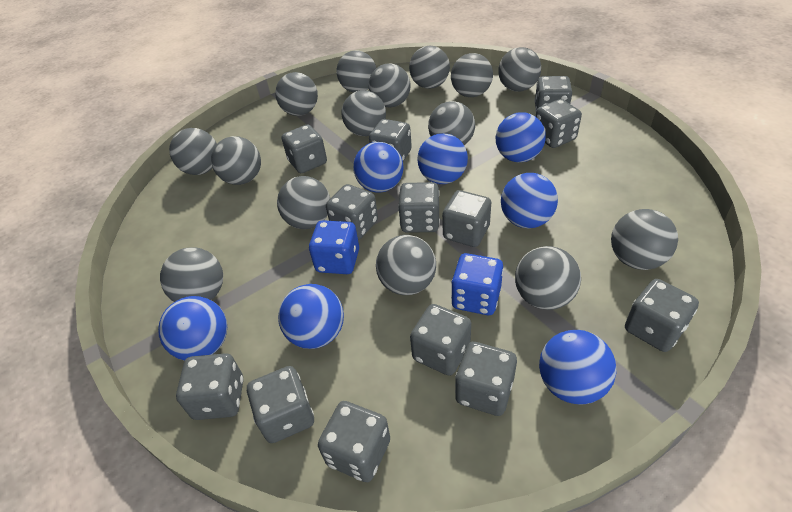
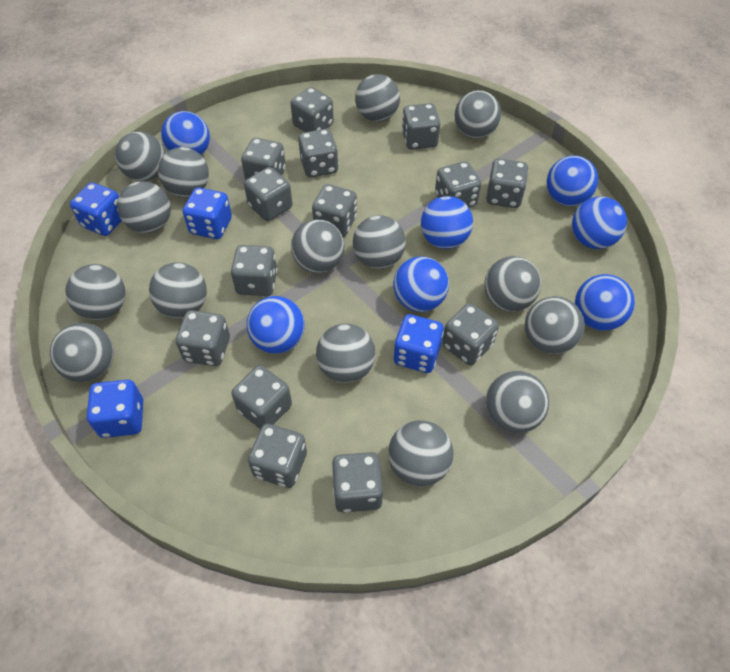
blue dice: 2 -> 4
grey dice: 13 -> 14

